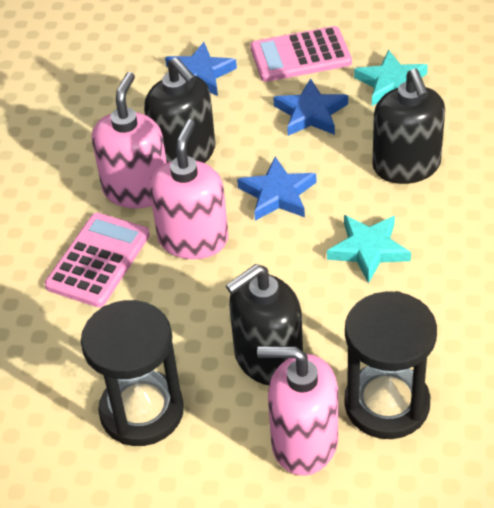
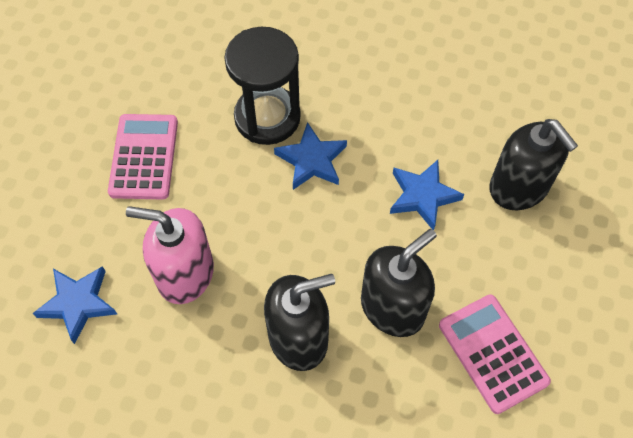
black hourglass: 2 -> 1
pink soap dispenser: 3 -> 1
turquoise star: 2 -> 0

